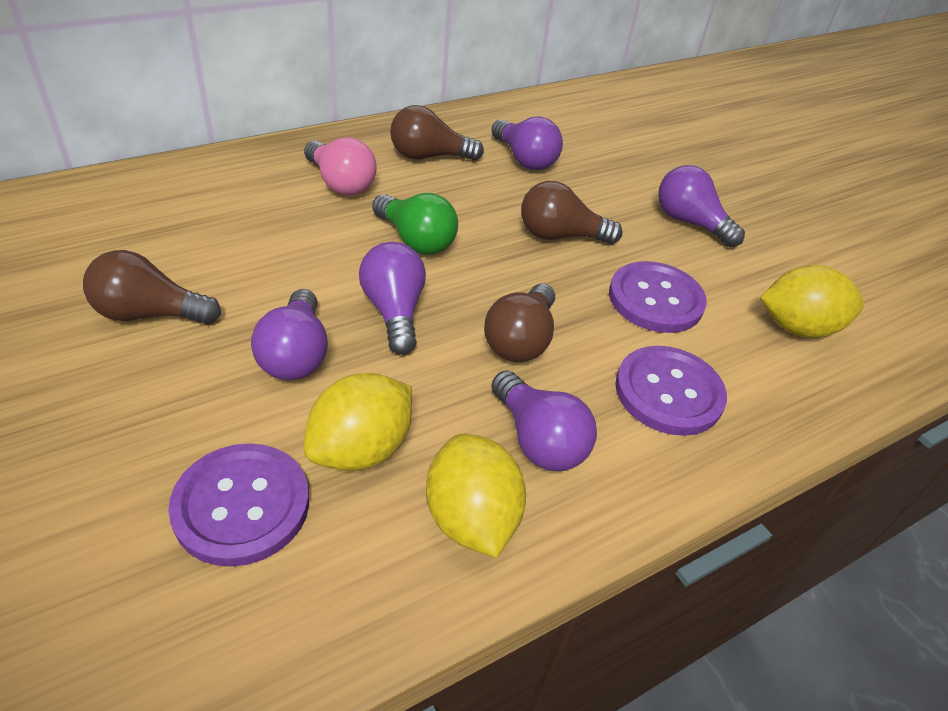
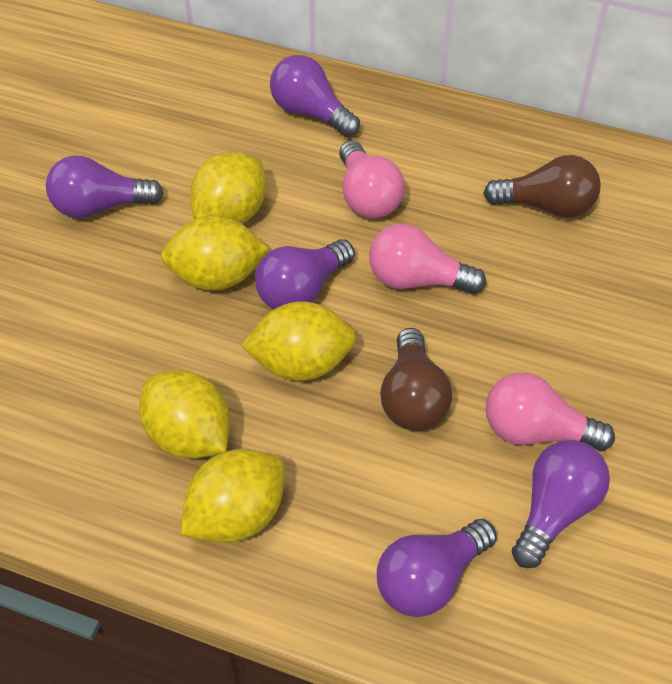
brown light bulb: 4 -> 2
green light bulb: 1 -> 0
pink light bulb: 1 -> 3
purple button: 3 -> 0
yellow lemon: 3 -> 5

